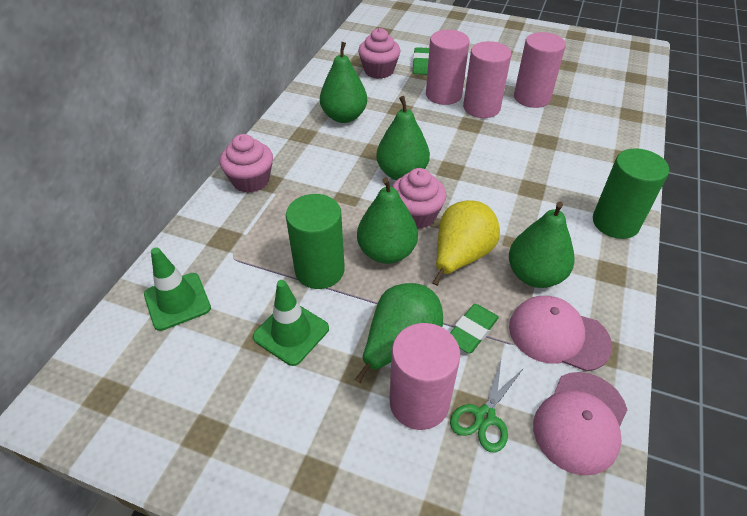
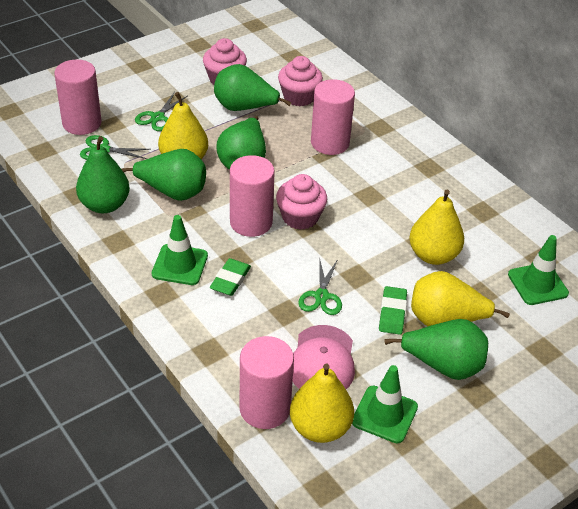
green cylinder: 2 -> 0
green scissors: 1 -> 3
green traffic cone: 2 -> 3
pink cap: 2 -> 1
yellow pear: 1 -> 4

